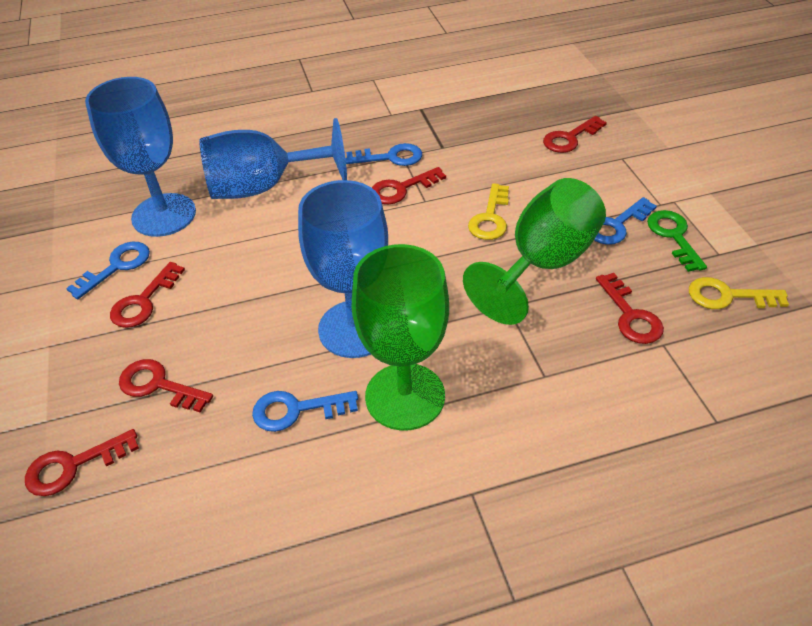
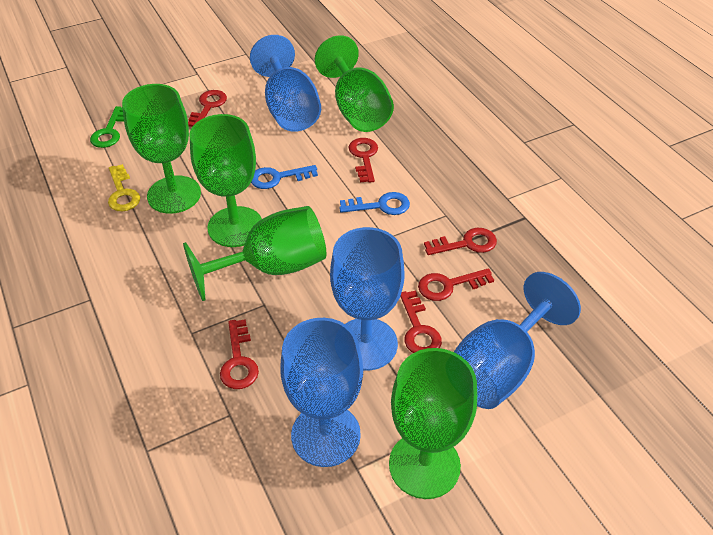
blue goblet: 3 -> 4
blue key: 4 -> 2
green goblet: 2 -> 5
yellow key: 2 -> 1

